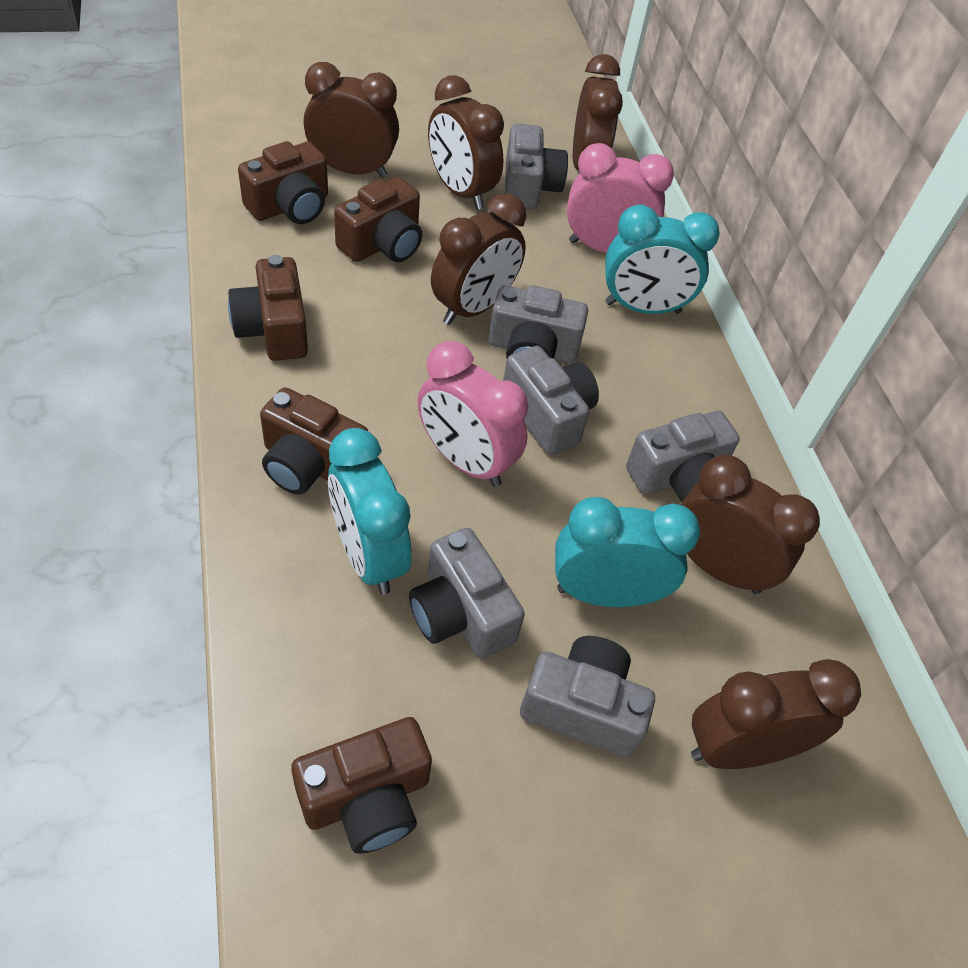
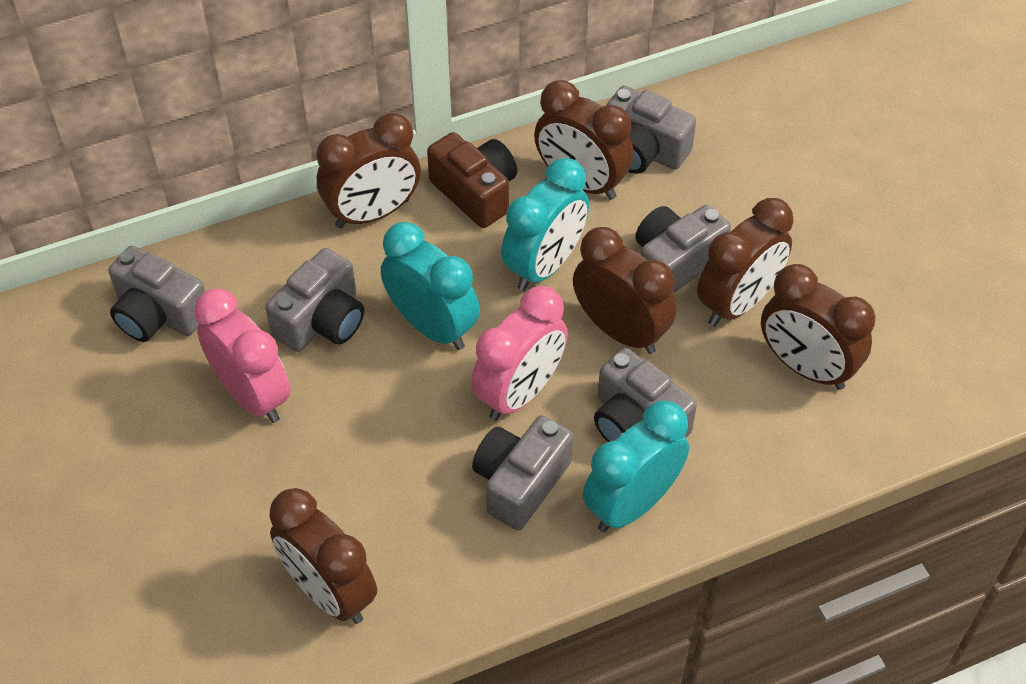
brown camera: 5 -> 1

